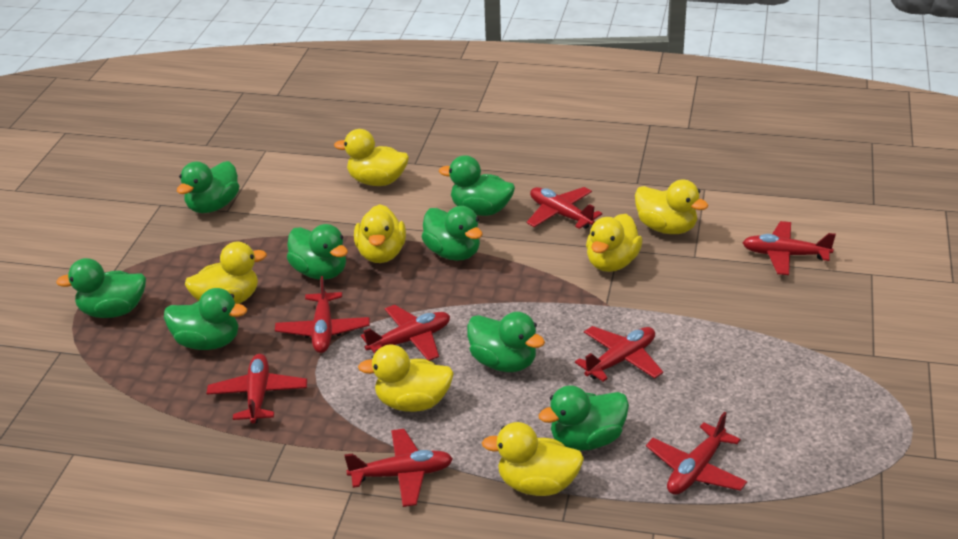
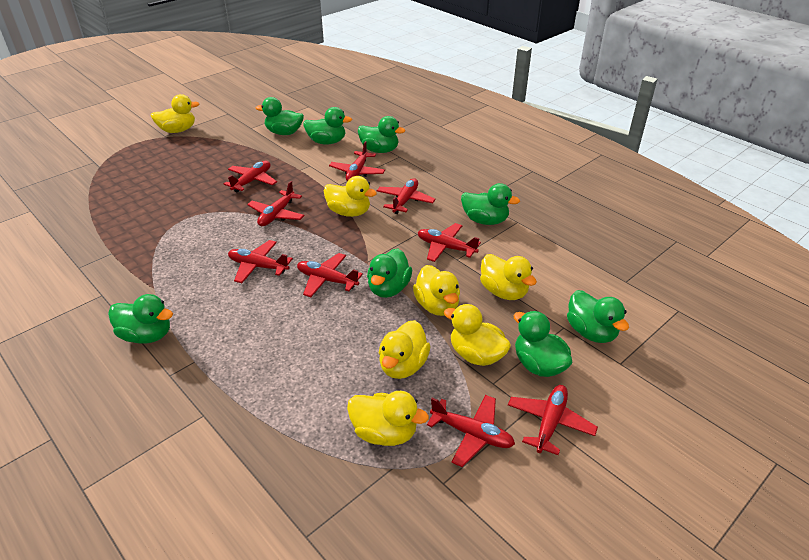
red plane: 8 -> 9

